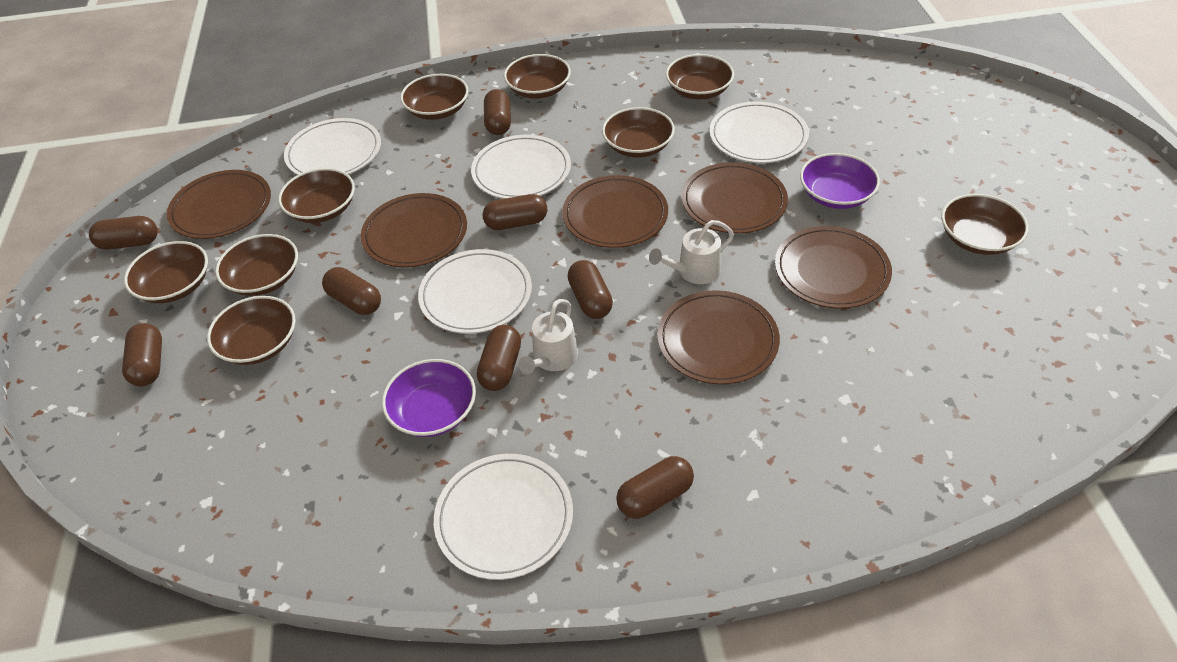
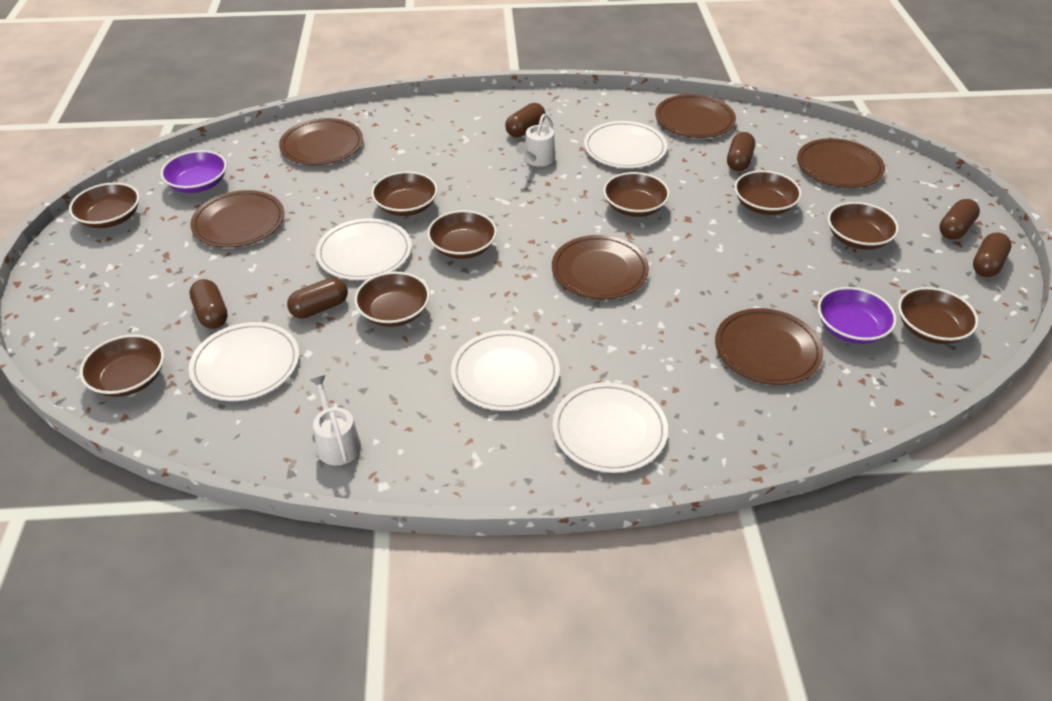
brown capsule: 8 -> 6

